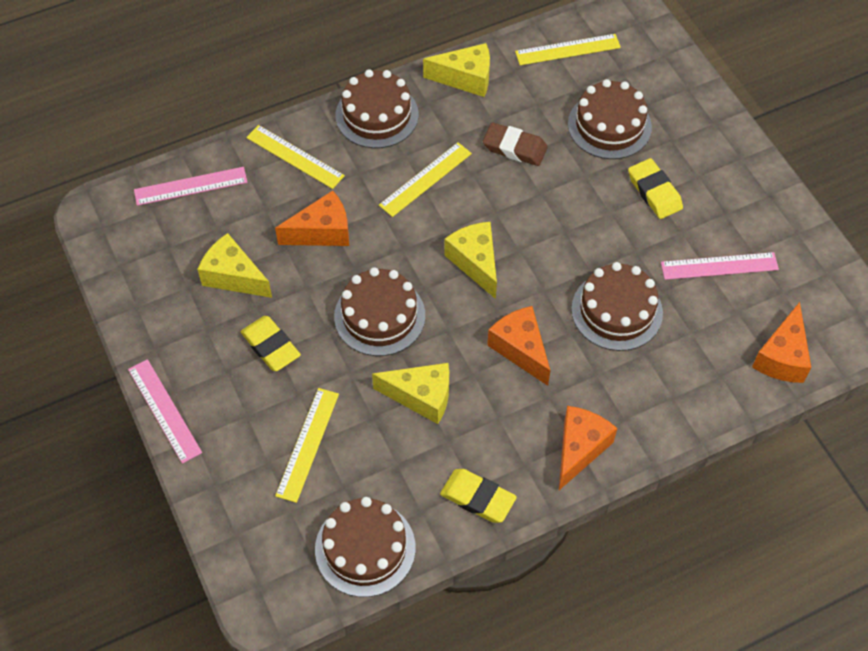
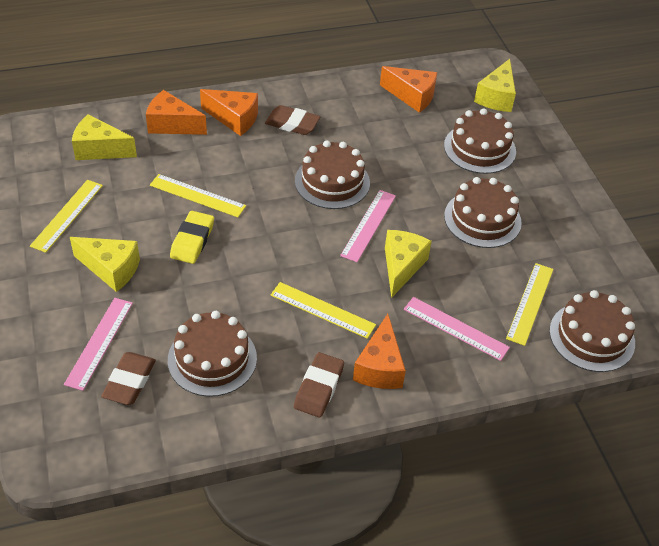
brown eraser: 1 -> 3
yellow eraser: 3 -> 1

